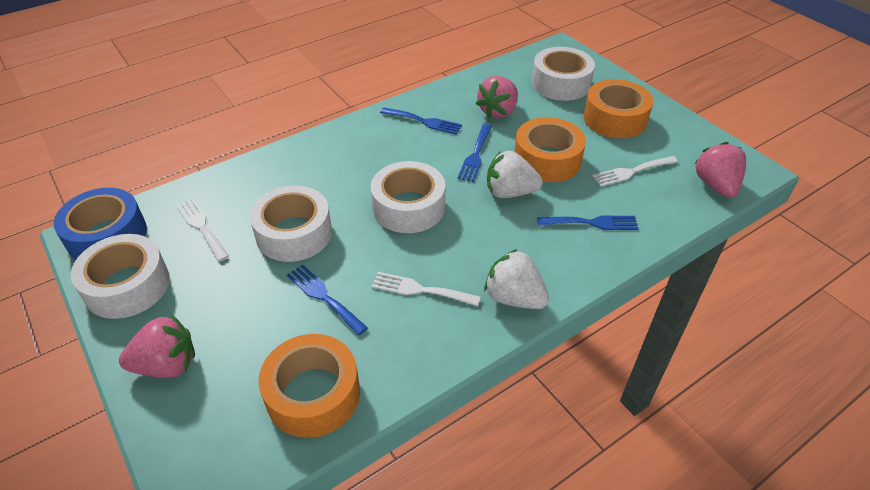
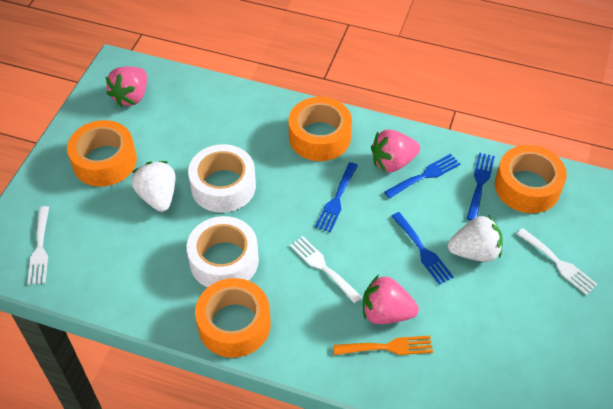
blue tape: 1 -> 0
orange fork: 0 -> 1
orange tape: 3 -> 4
white tape: 4 -> 2

